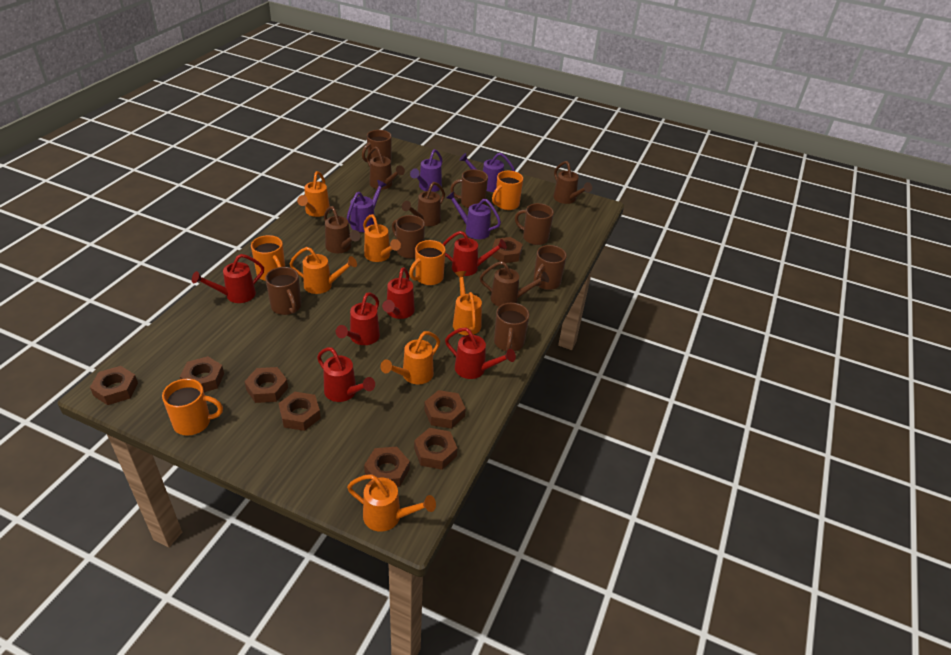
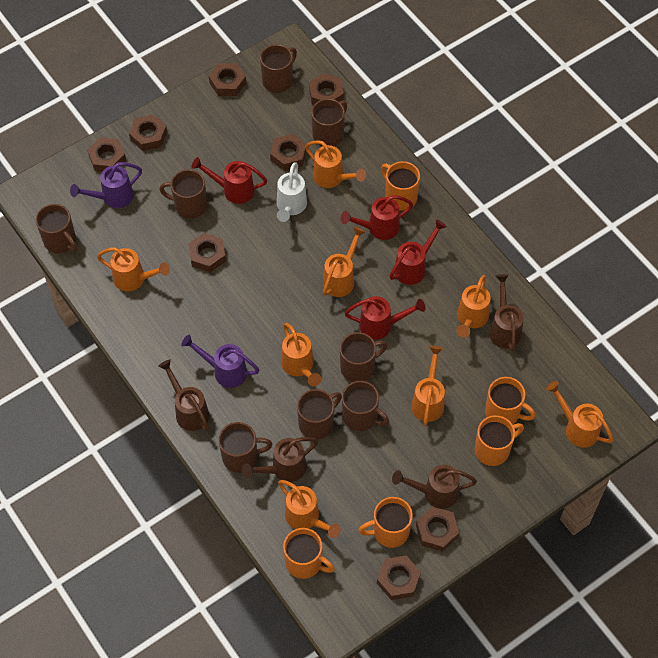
brown mug: 7 -> 8
brown watering can: 5 -> 4
orange mug: 4 -> 5
orange watering can: 6 -> 8
purple watering can: 4 -> 2
red watering can: 6 -> 4
white watering can: 0 -> 1

